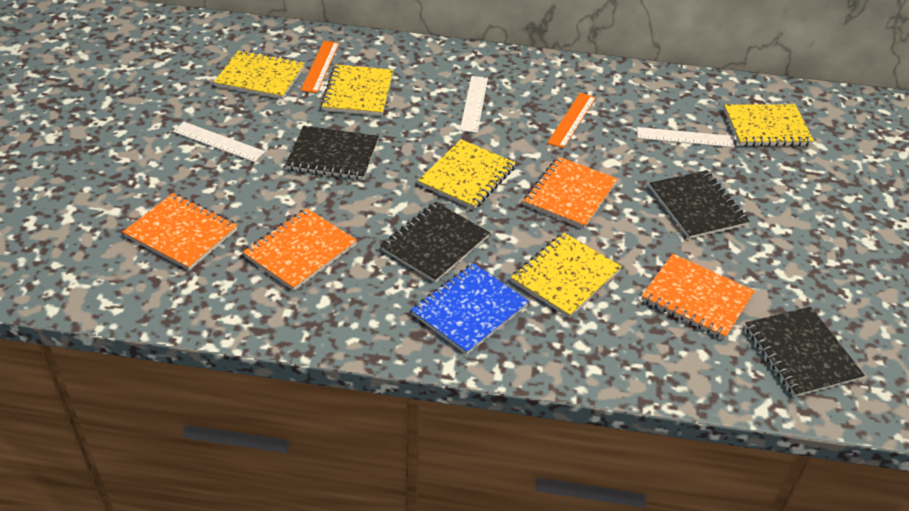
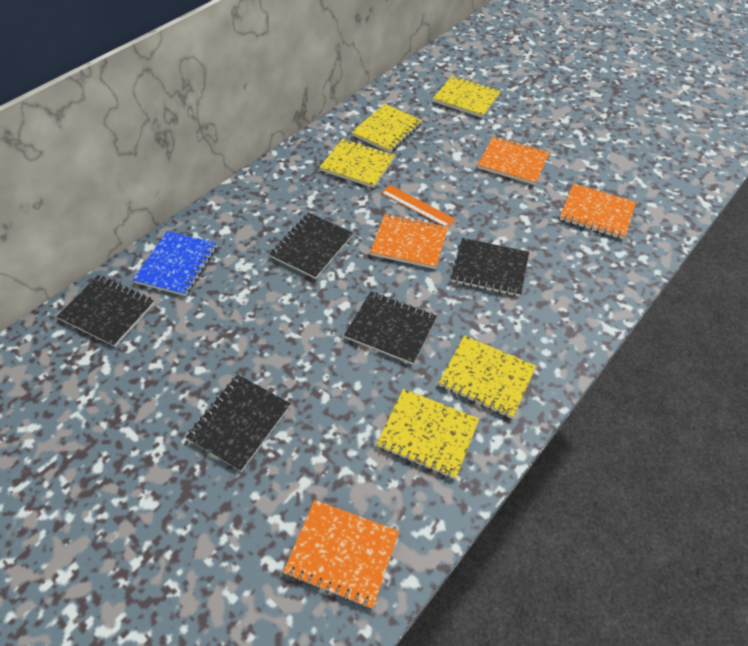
black notebook: 4 -> 5
orange ruler: 2 -> 1
white ruler: 3 -> 0

